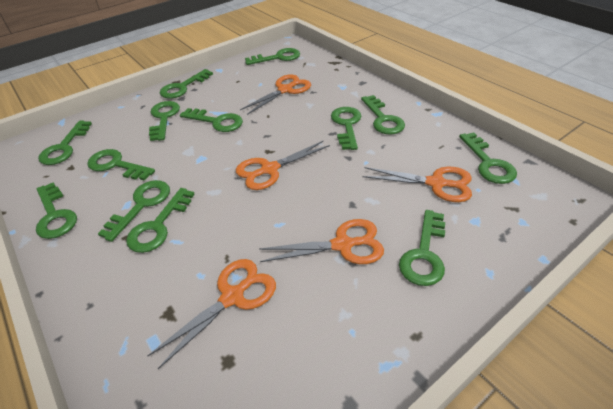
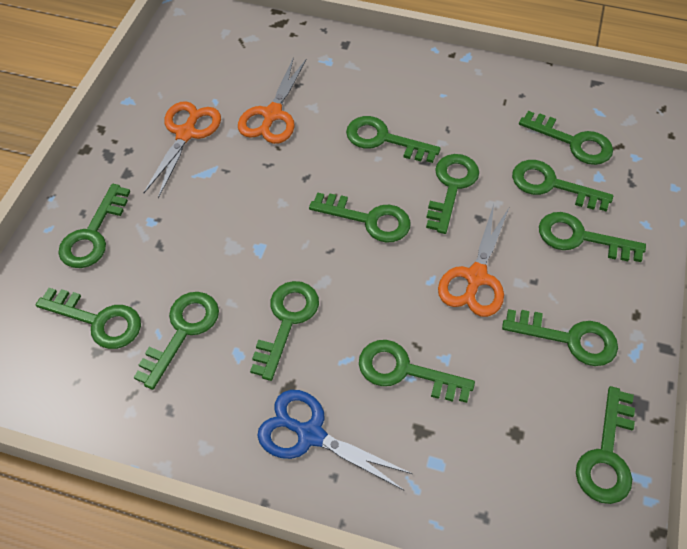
blue scissors: 0 -> 1
orange scissors: 5 -> 3

